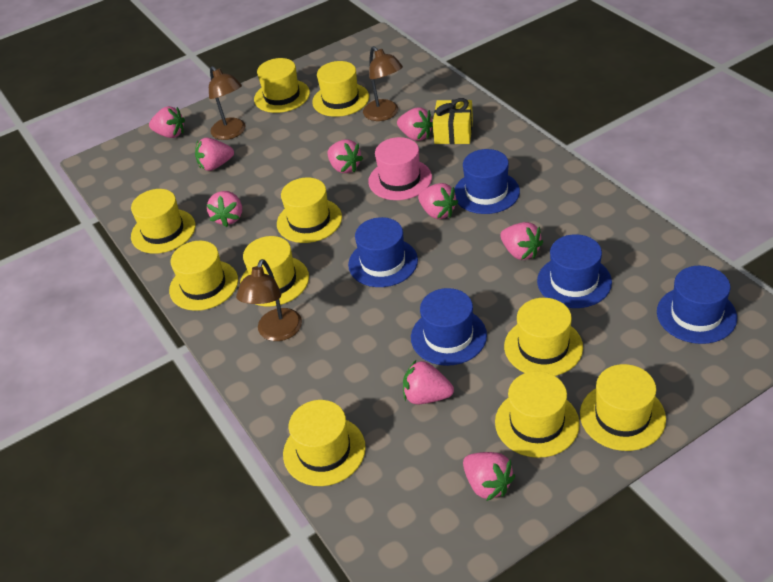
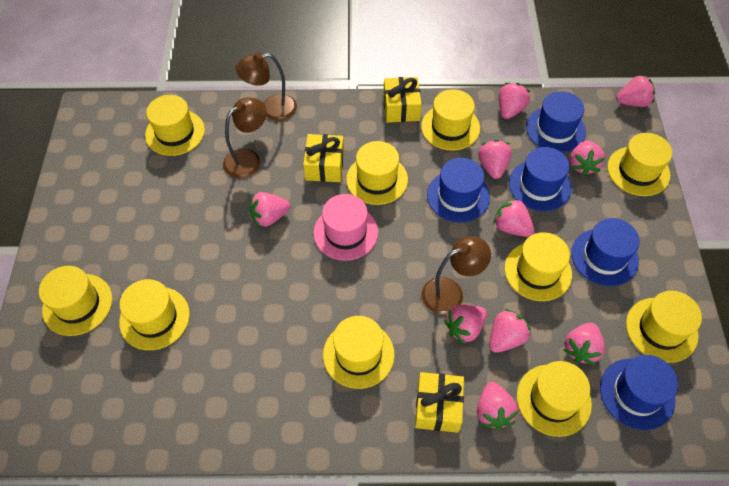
pink strawberry: 9 -> 10
yellow gift: 1 -> 3

